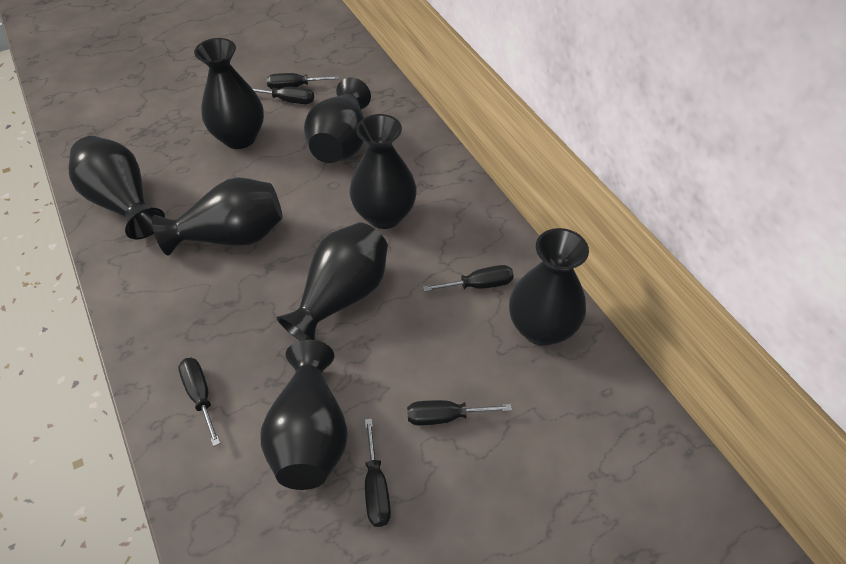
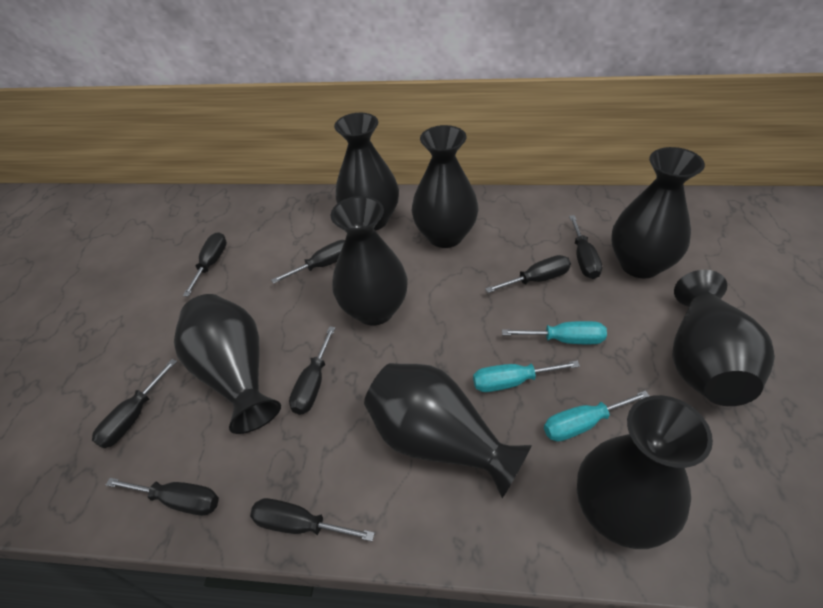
black screwdriver: 6 -> 8
turquoise screwdriver: 0 -> 3

